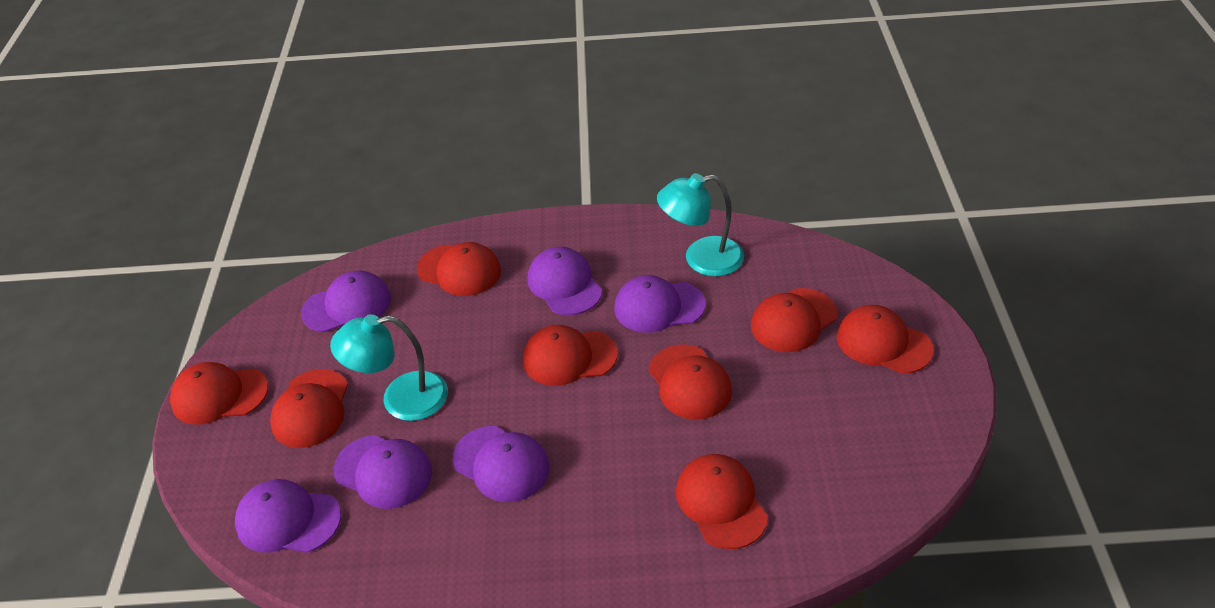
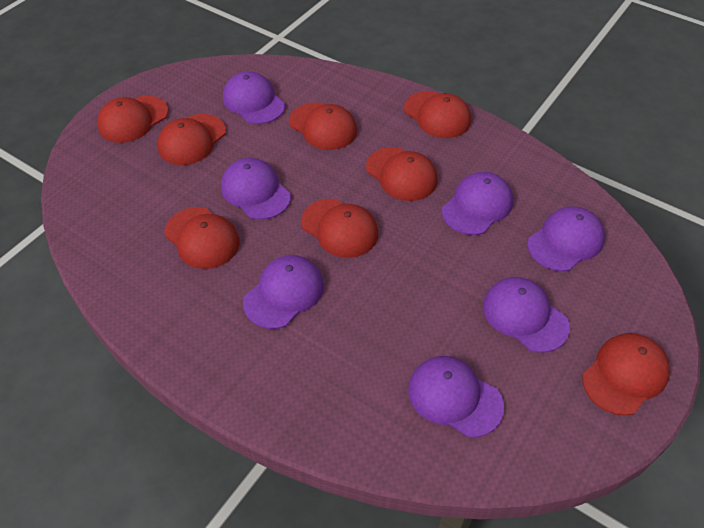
purple cap: 6 -> 7
turquoise lamp: 2 -> 0

